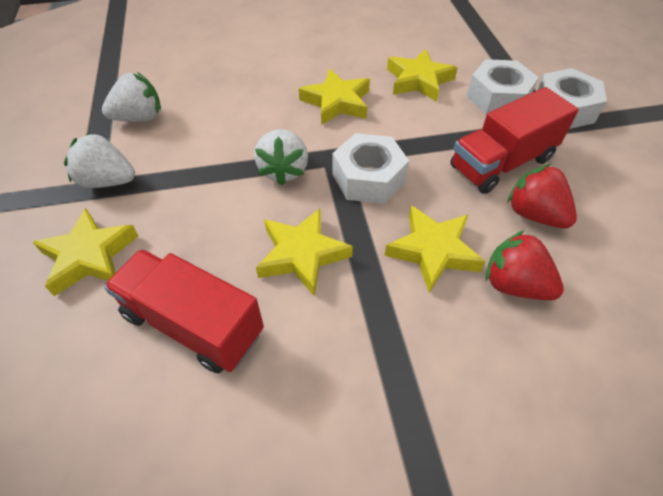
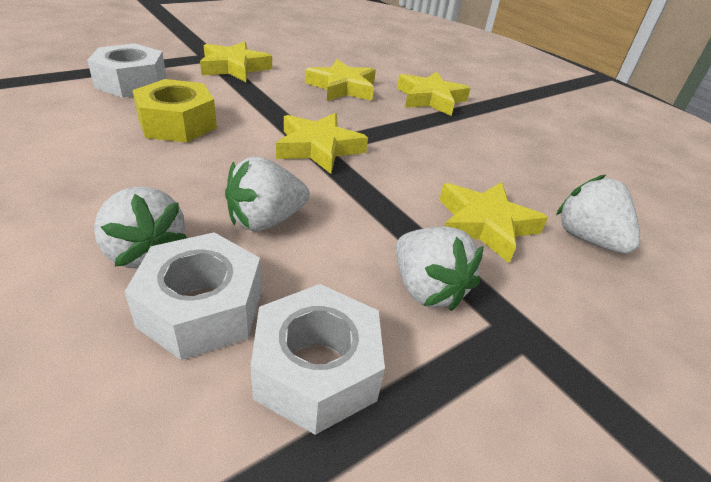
red strawberry: 2 -> 0
red truck: 2 -> 0
white strawberry: 3 -> 4
yellow nut: 0 -> 1

